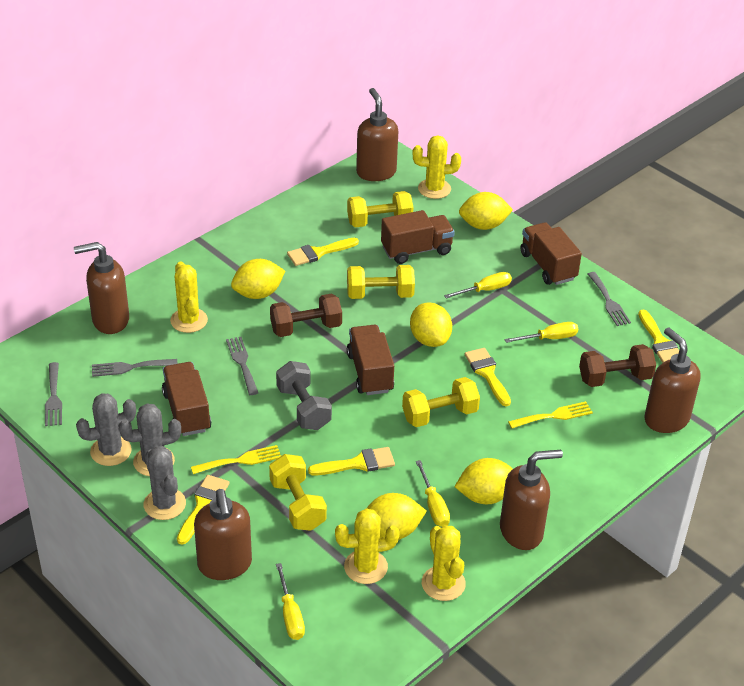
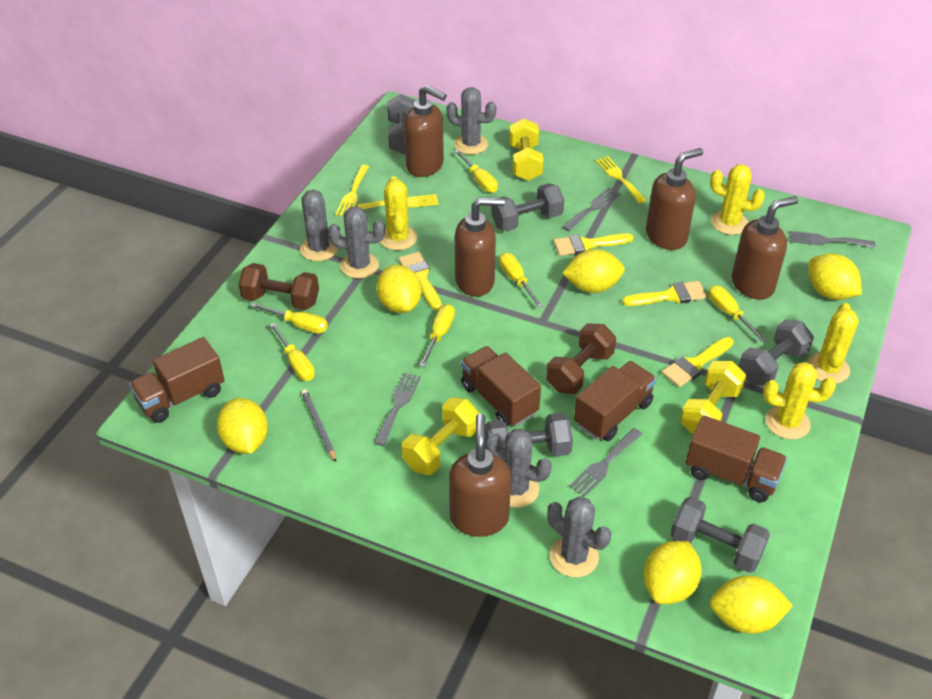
grey cactus: 3 -> 5
grey dumbbell: 1 -> 5
grey pencil: 0 -> 1
yellow brush: 5 -> 4
yellow dumbbell: 4 -> 3
yellow fork: 2 -> 3
yellow lemon: 5 -> 6
yellow screwdriver: 4 -> 6

